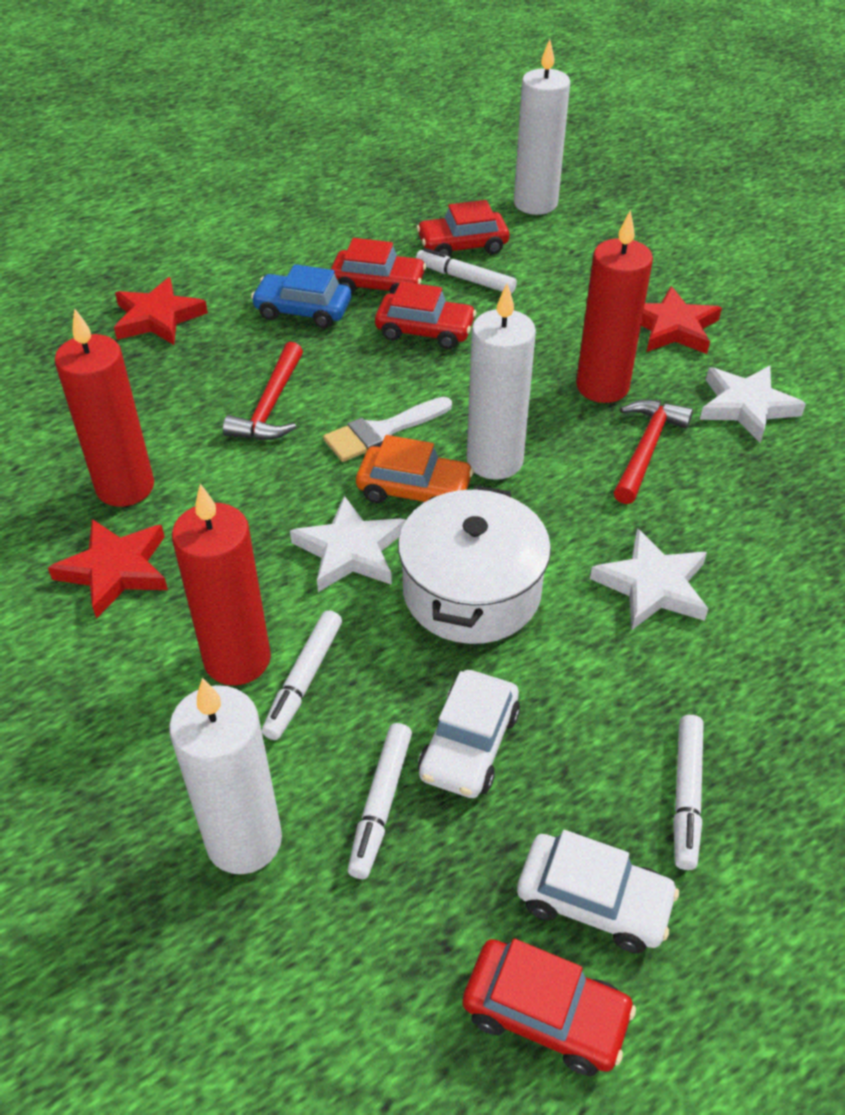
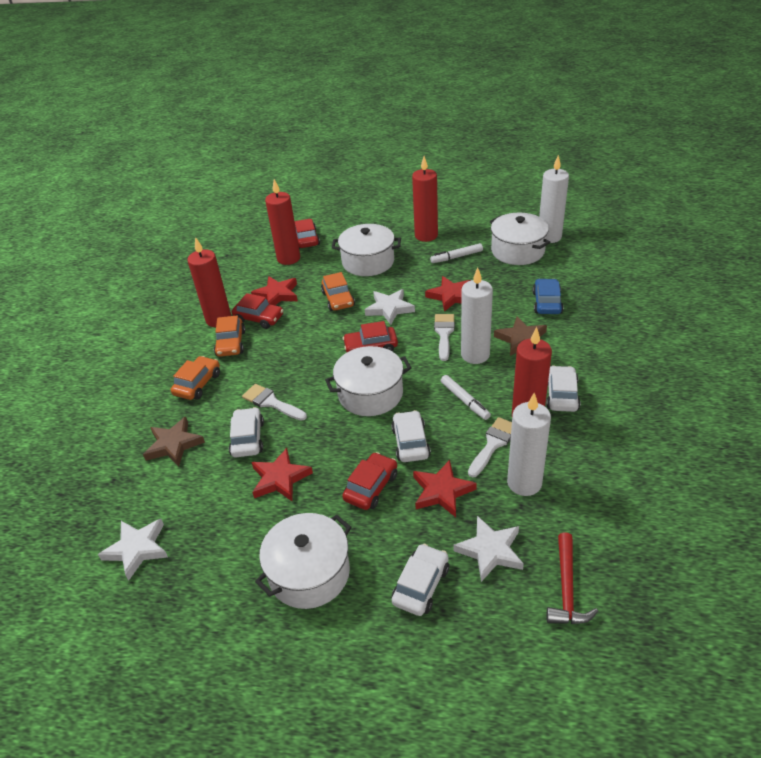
brown star: 0 -> 2
orange car: 1 -> 3
red candle: 3 -> 4
red hammer: 2 -> 1
red star: 3 -> 4
white brush: 1 -> 3
white car: 2 -> 4
white marker: 4 -> 2
white pot: 1 -> 4

